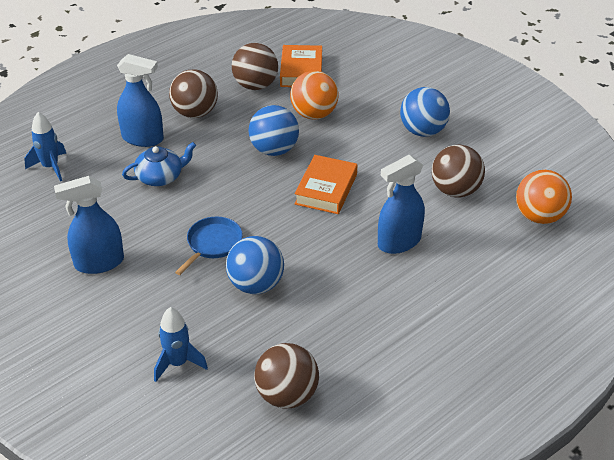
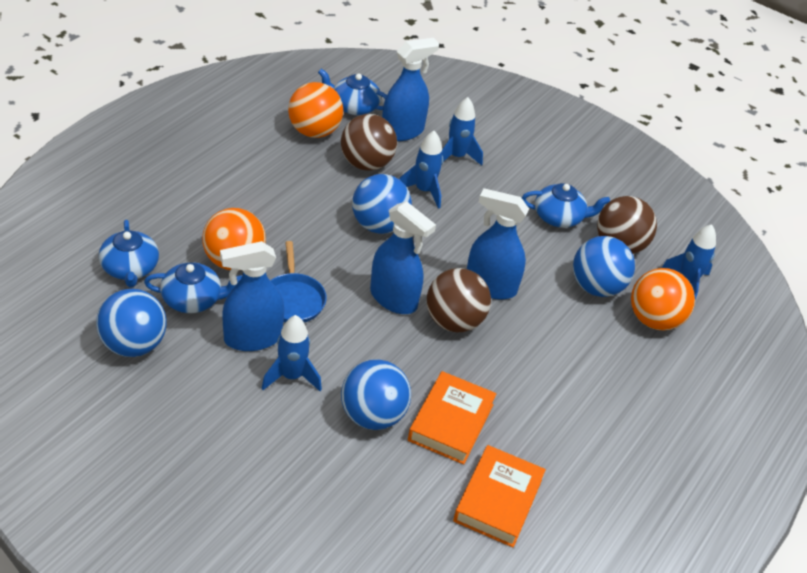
blue ball: 3 -> 4
blue rocket: 2 -> 4
blue spray bottle: 3 -> 4
blue teapot: 1 -> 4
brown ball: 4 -> 3
orange ball: 2 -> 3

